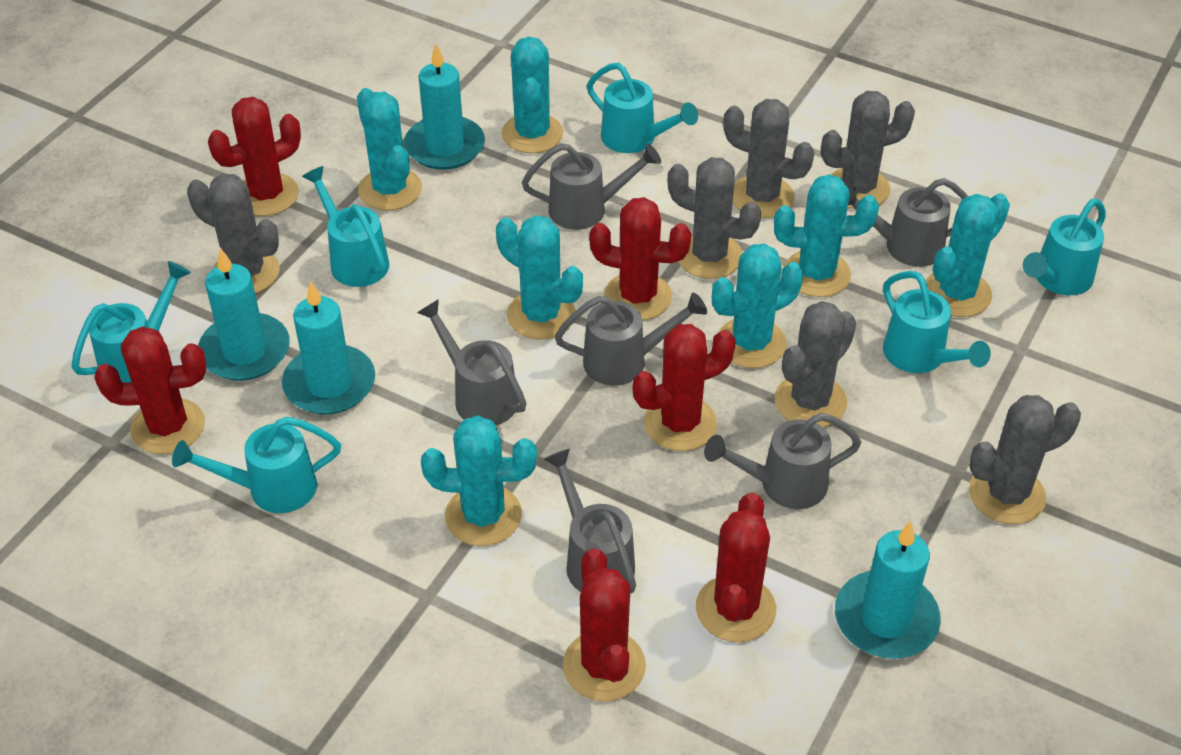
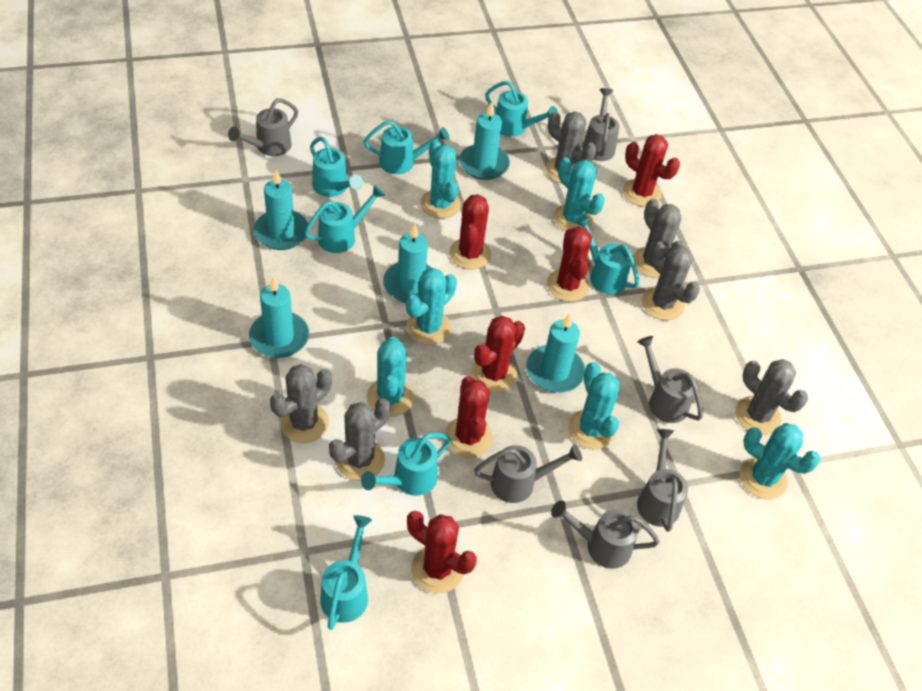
turquoise cactus: 7 -> 6
turquoise candle: 4 -> 5
turquoise watering can: 6 -> 7

